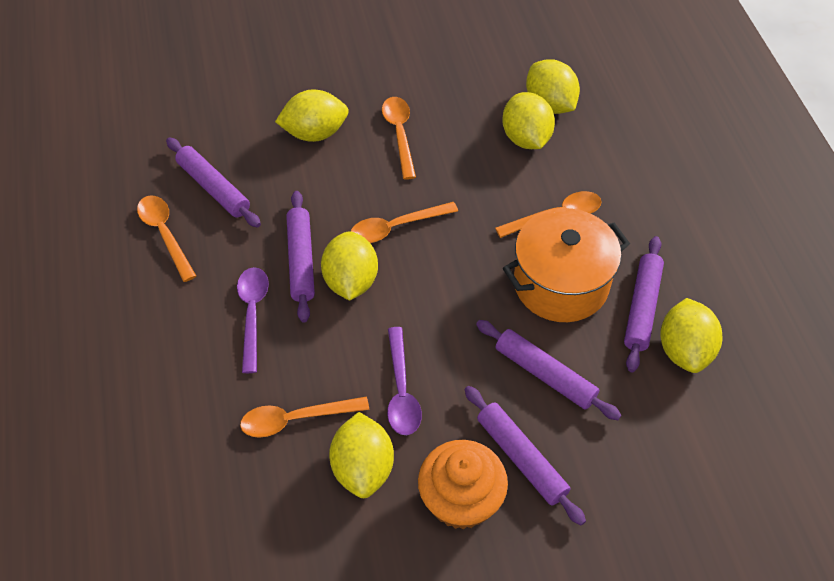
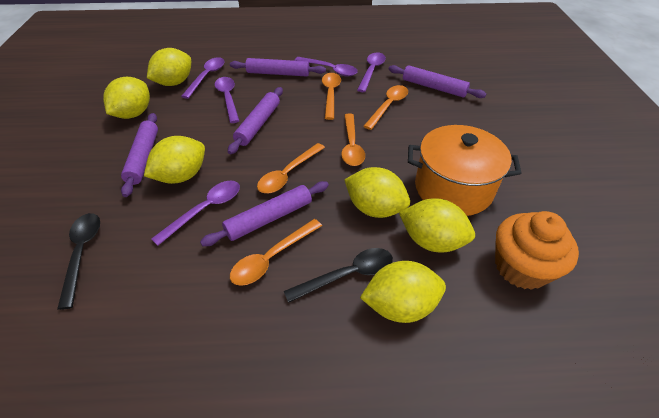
black spoon: 0 -> 2
purple spoon: 2 -> 5

